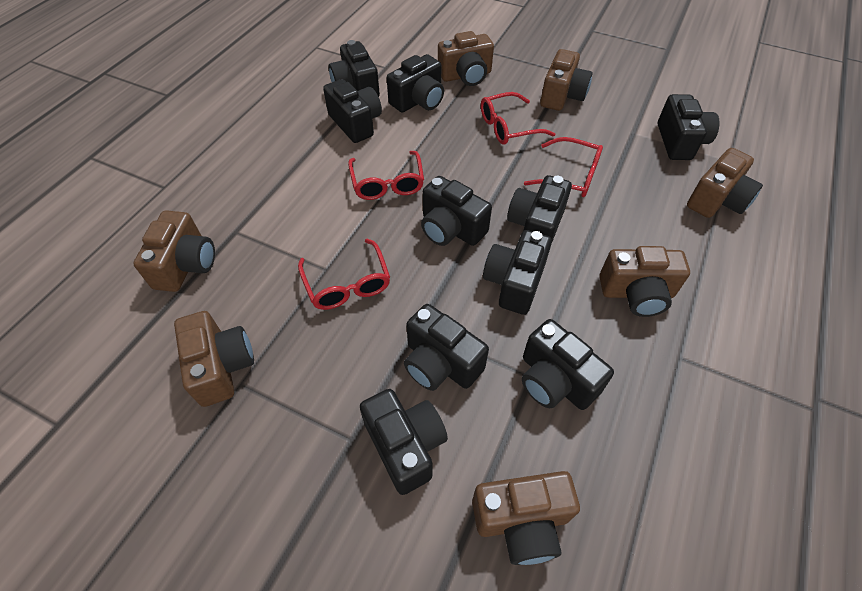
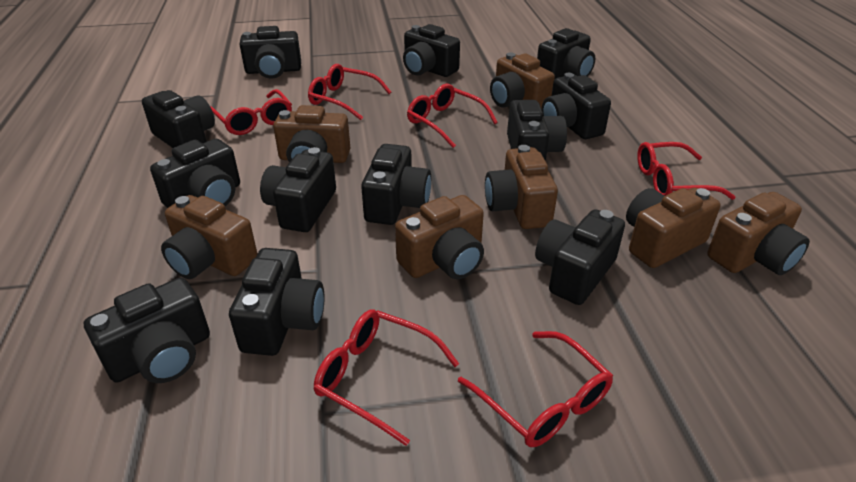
black camera: 10 -> 12
red glasses: 4 -> 6

